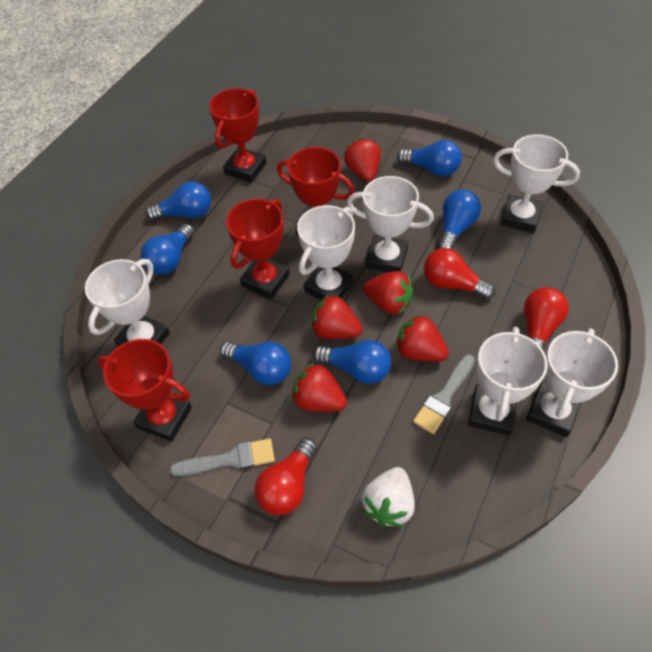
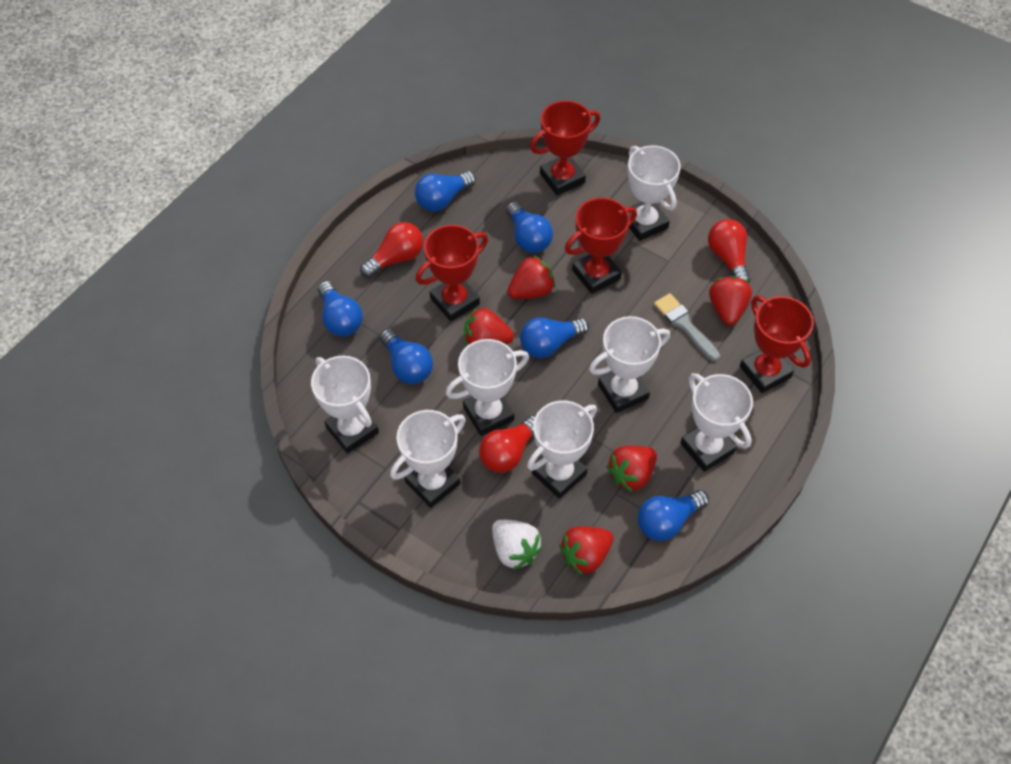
grey brush: 2 -> 1
white trophy: 6 -> 7

